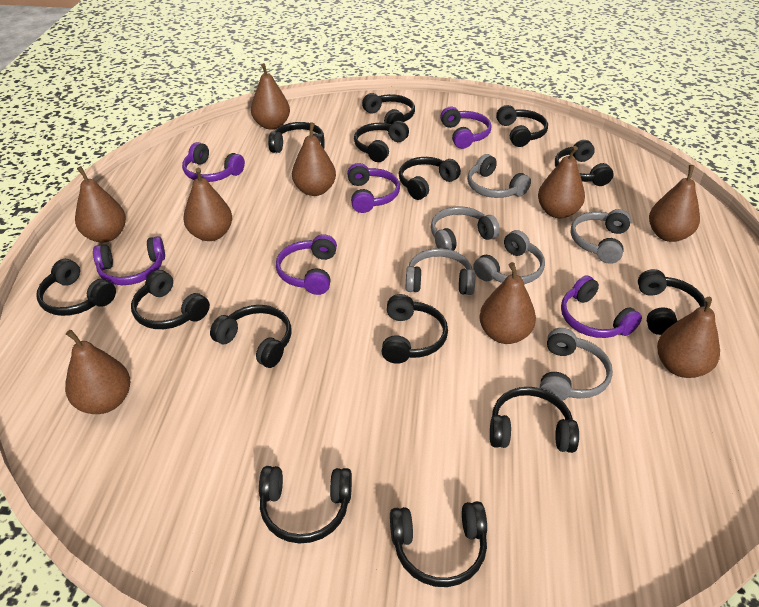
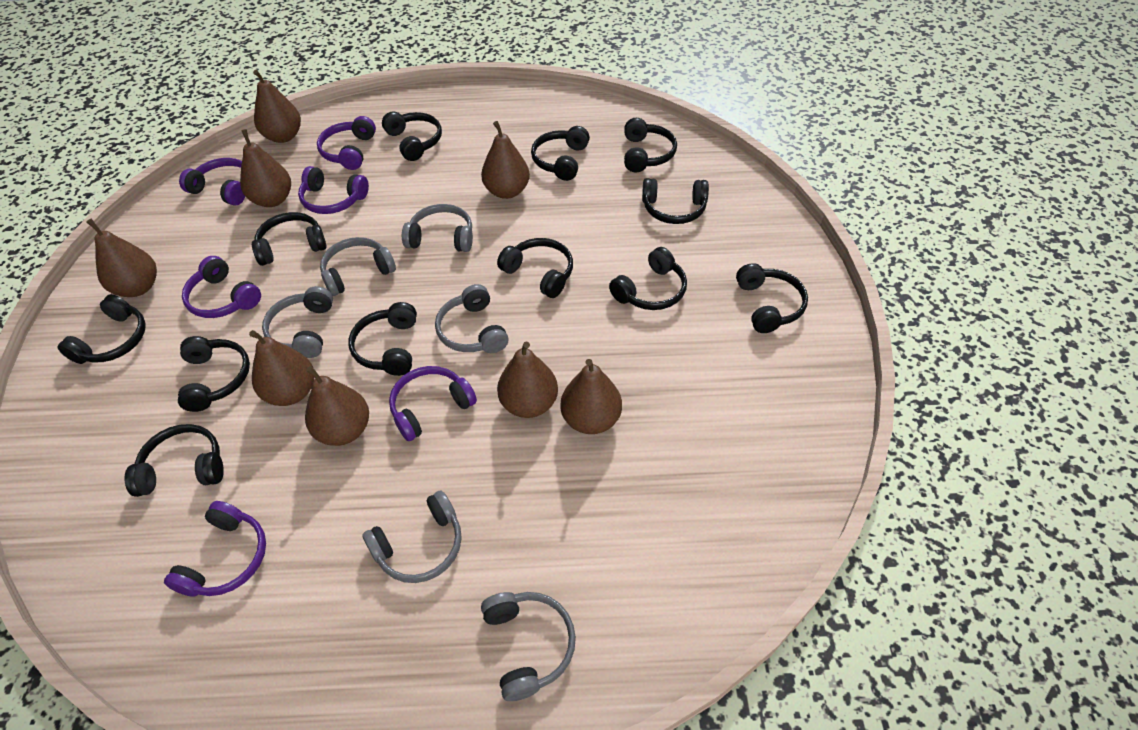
black headphones: 14 -> 12
brown pear: 9 -> 8

